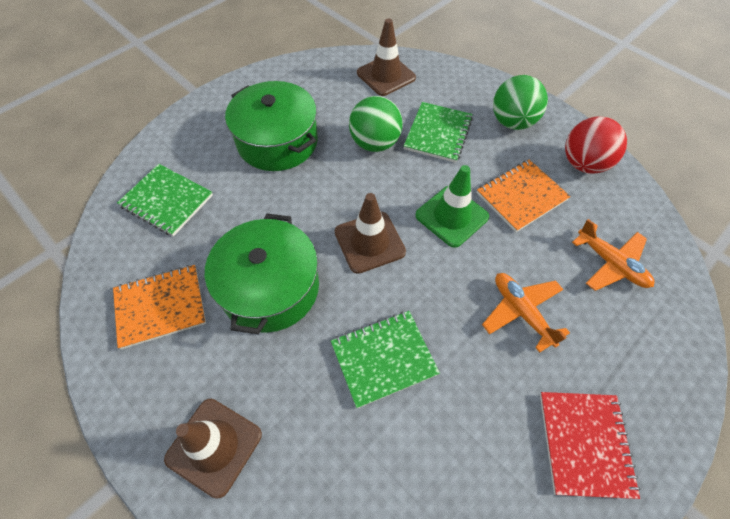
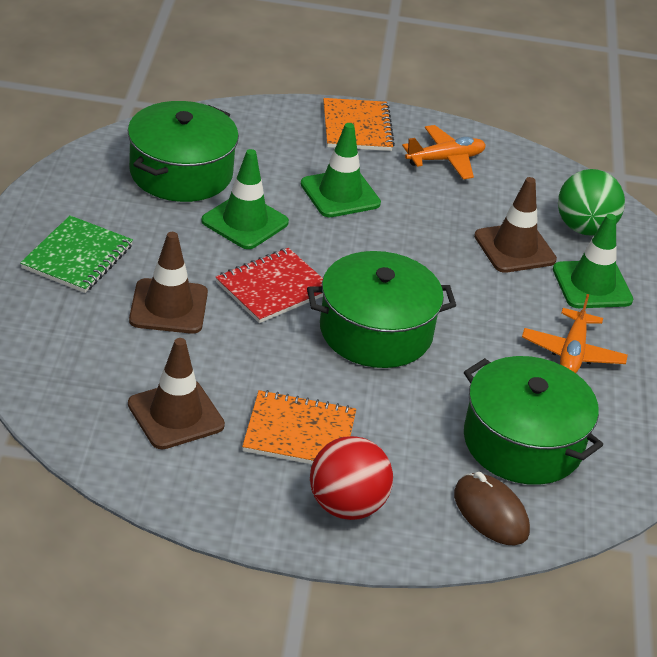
brown mouse: 0 -> 1
green ball: 2 -> 1
green notebook: 3 -> 1
green pot: 2 -> 3
green traffic cone: 1 -> 3

